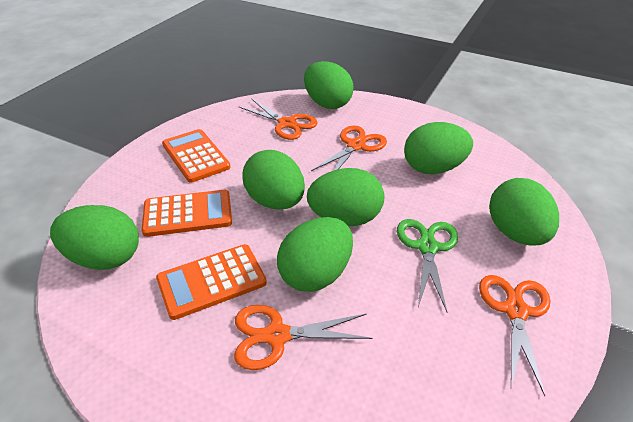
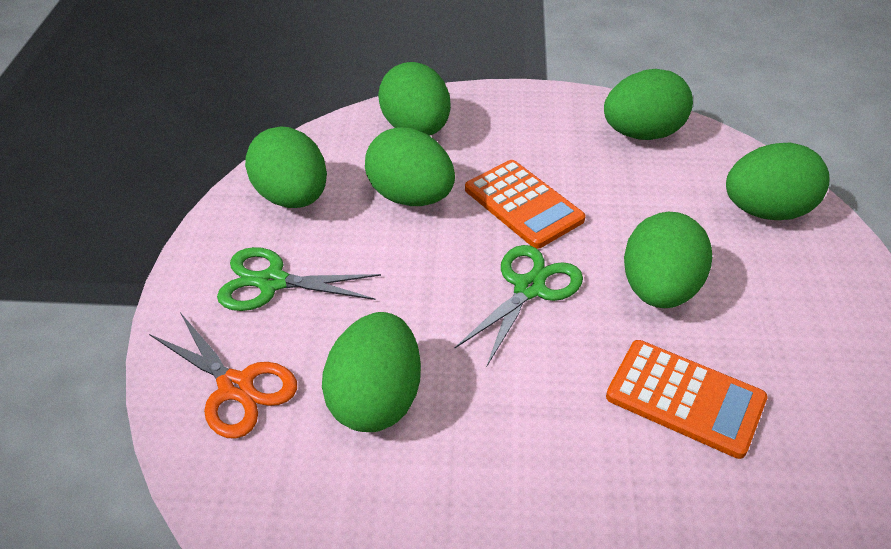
green scissors: 1 -> 2
orange calculator: 3 -> 2
orange scissors: 4 -> 1

